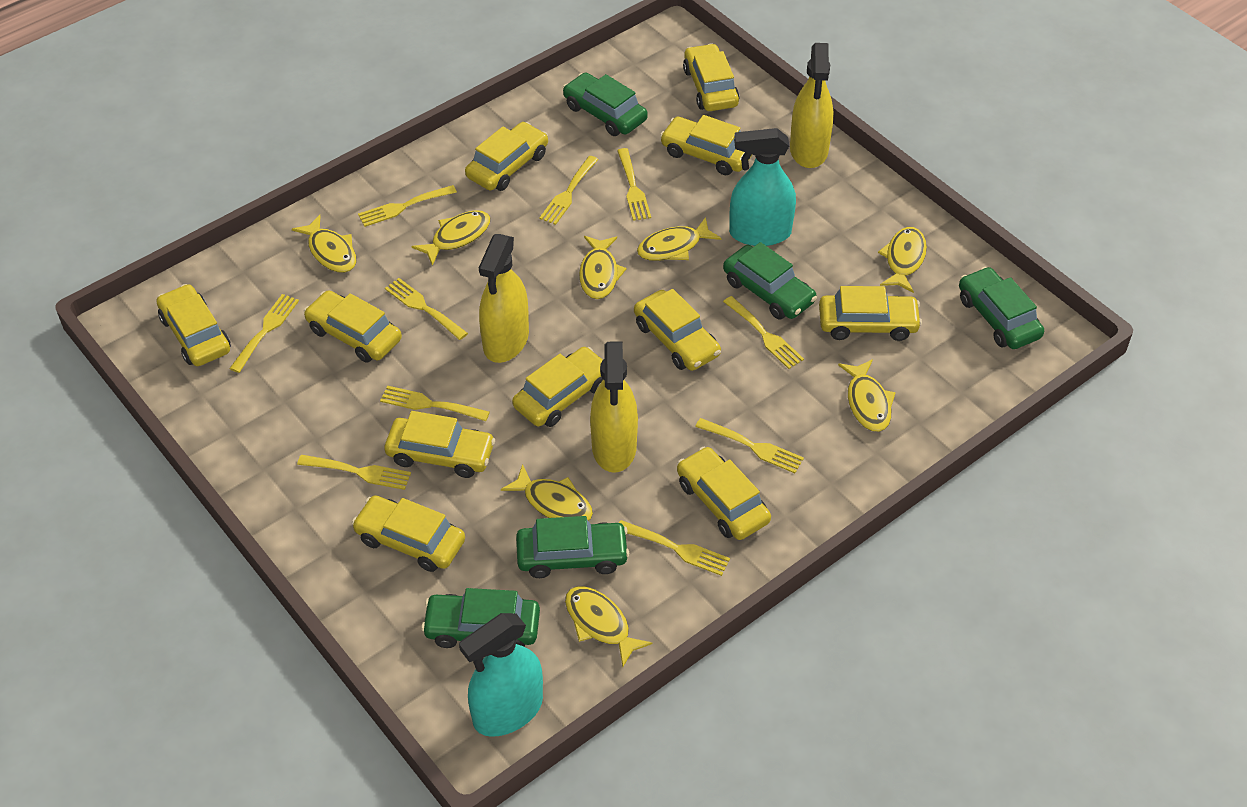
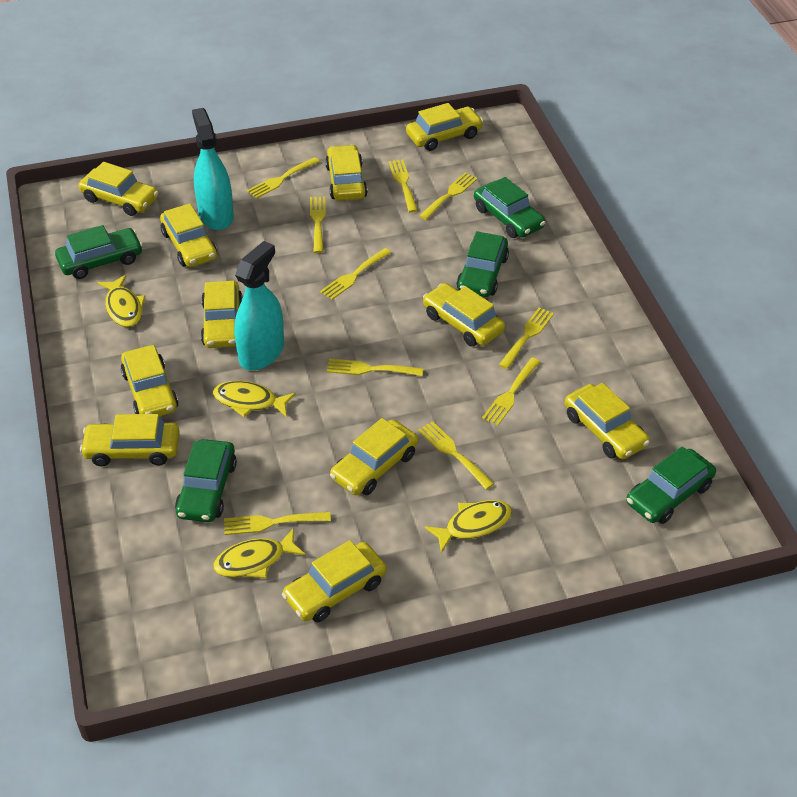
yellow fish: 8 -> 4
yellow spray bottle: 3 -> 0

